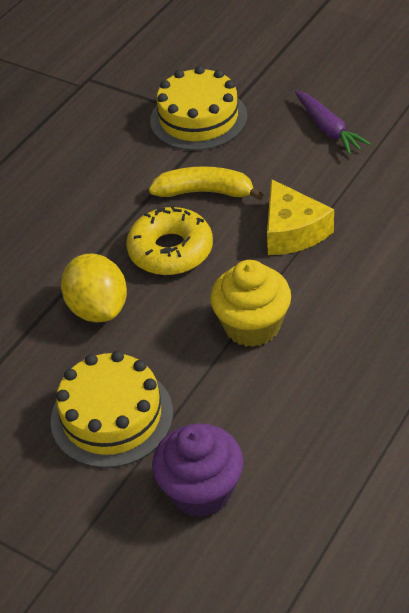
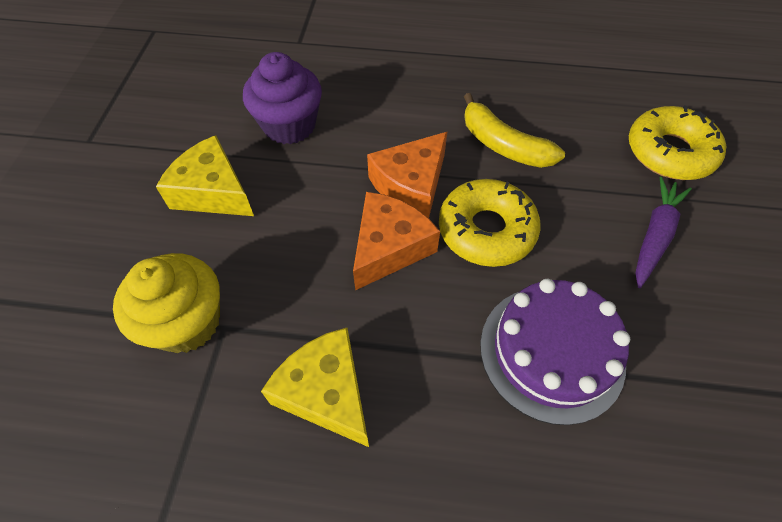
orange cheese: 0 -> 2
purple cake: 0 -> 1
yellow cake: 2 -> 0
yellow cheese: 1 -> 2
yellow donut: 1 -> 2
yellow lemon: 1 -> 0

